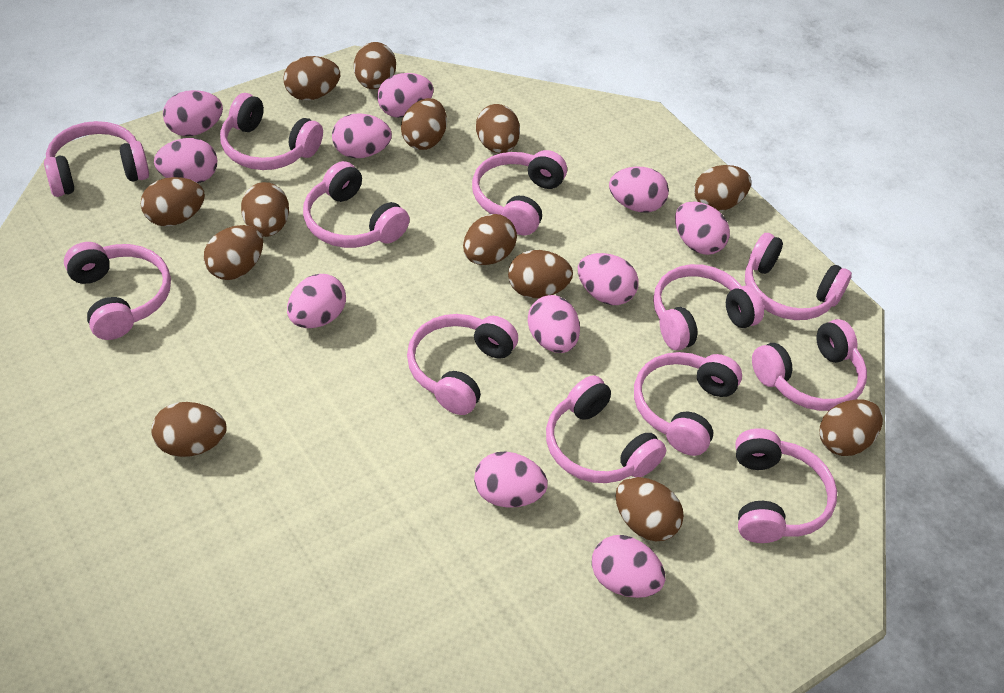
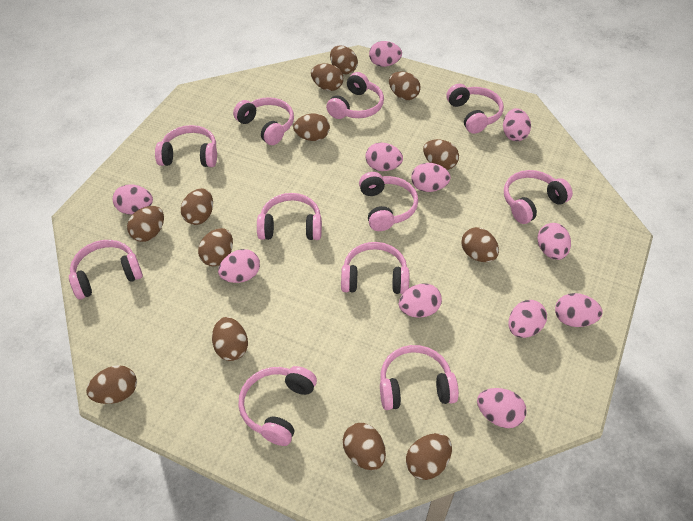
pink headphones: 12 -> 11

